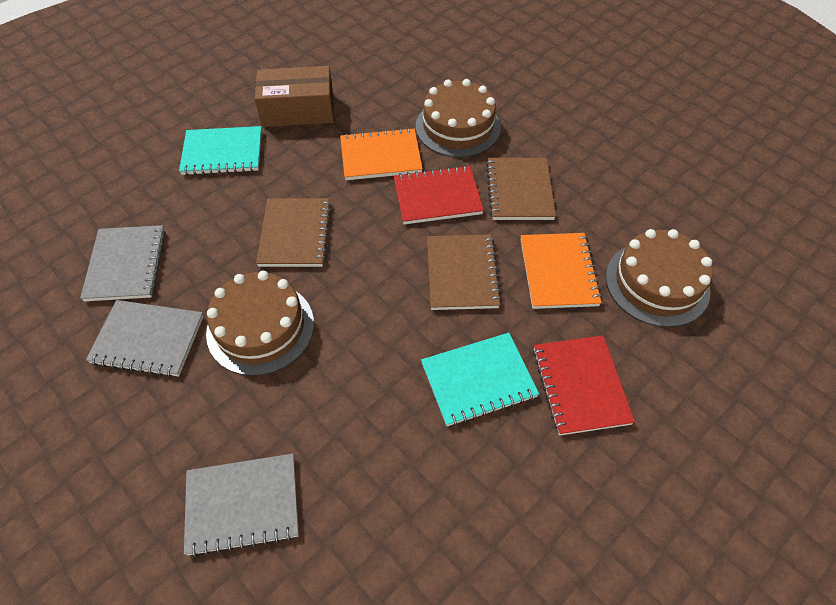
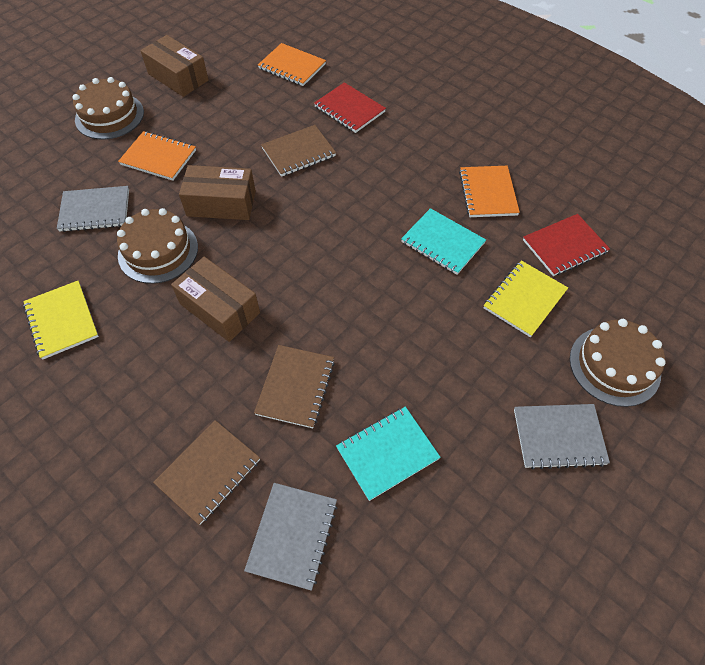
brown box: 1 -> 3
orange notebook: 2 -> 3
yellow notebook: 0 -> 2

